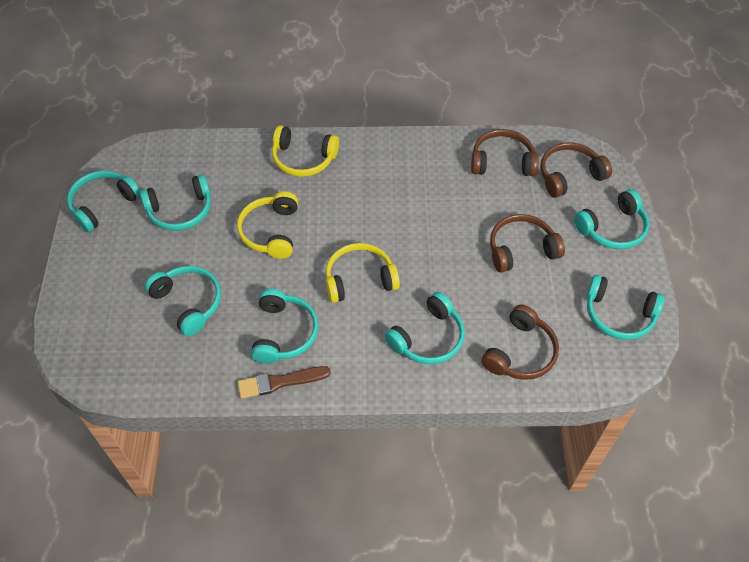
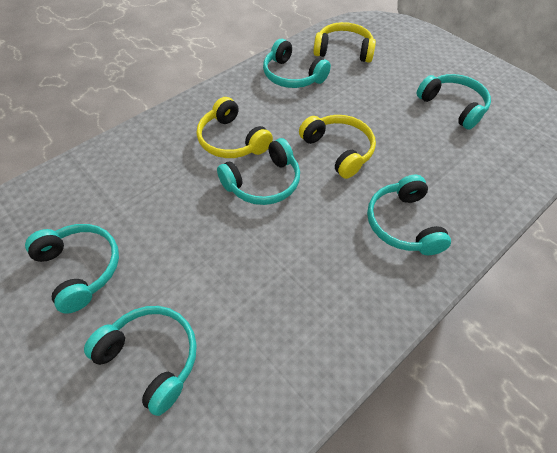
brown brush: 1 -> 0
brown headphones: 4 -> 0
turquoise headphones: 7 -> 6

